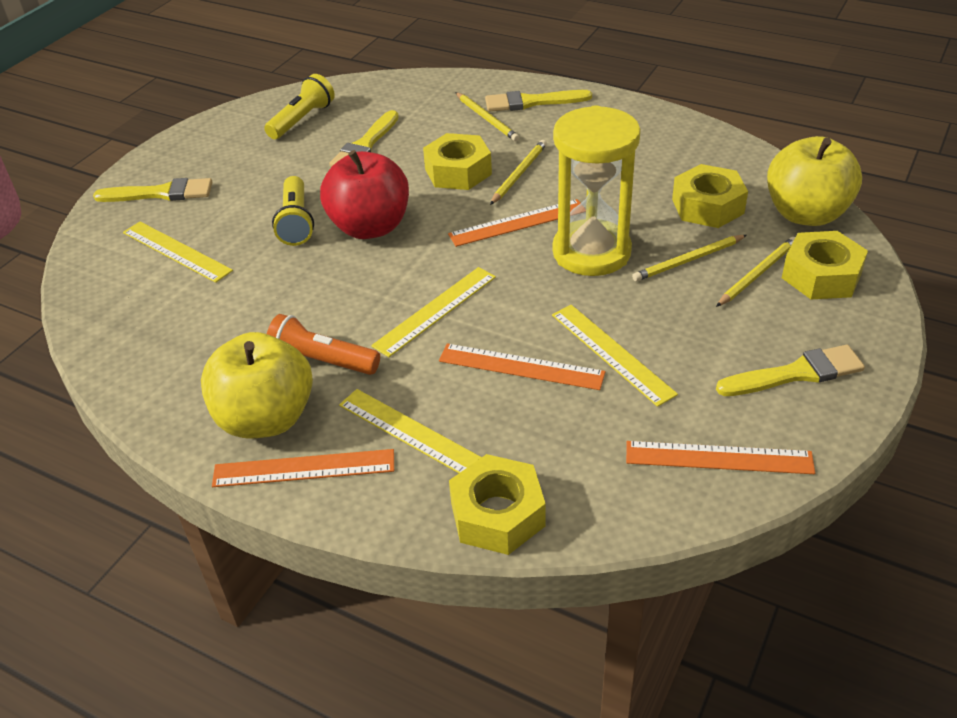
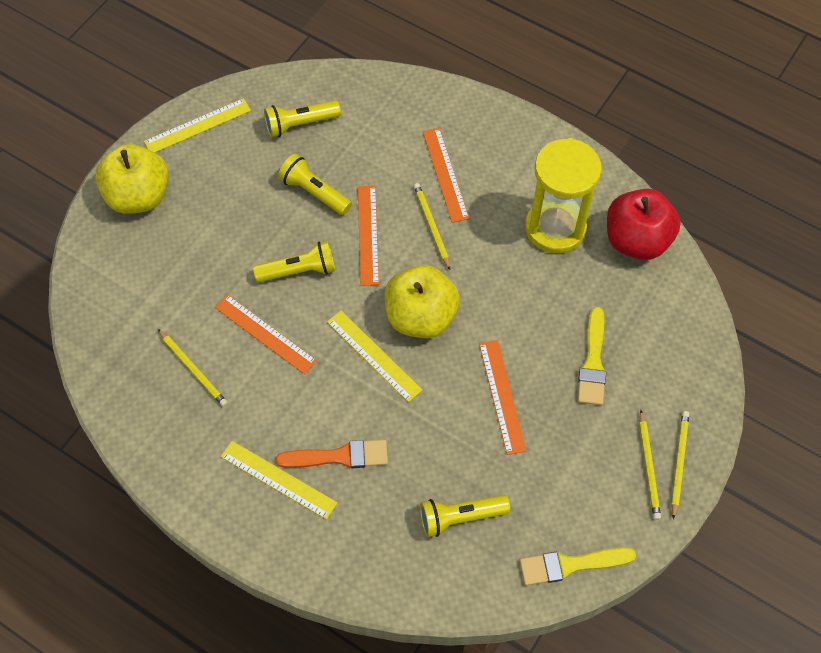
orange brush: 0 -> 1
orange flashlight: 1 -> 0
yellow brush: 4 -> 2
yellow flashlight: 2 -> 4
yellow nut: 4 -> 0
yellow ruler: 4 -> 3

